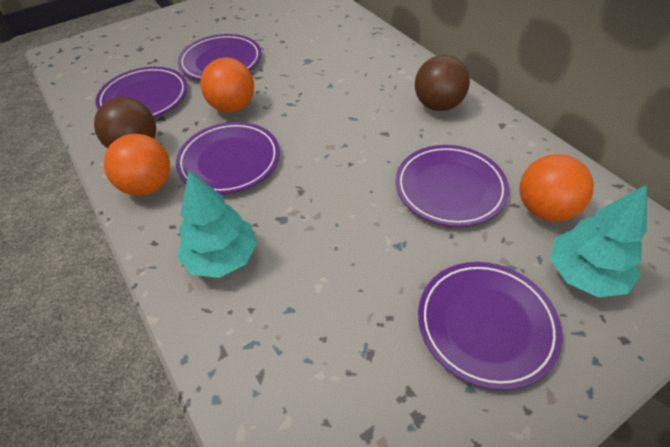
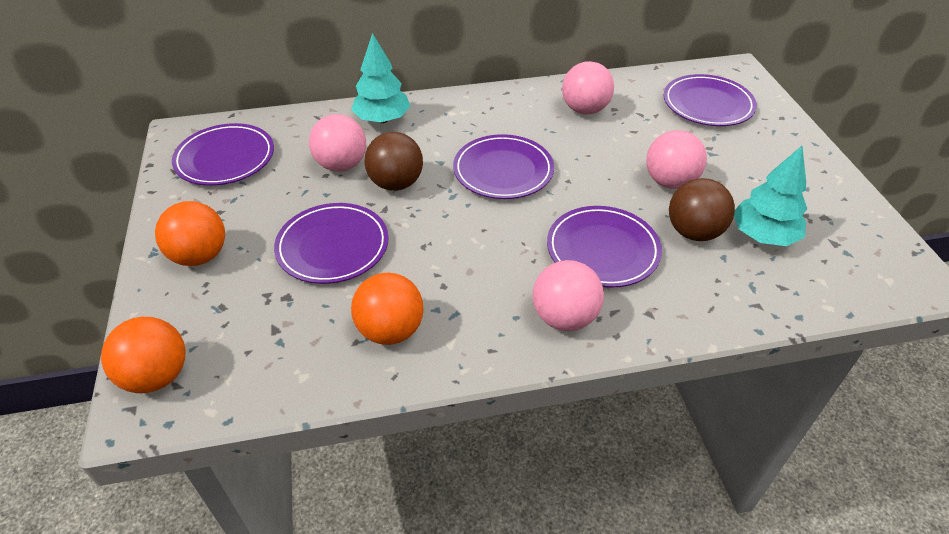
pink ball: 0 -> 4

